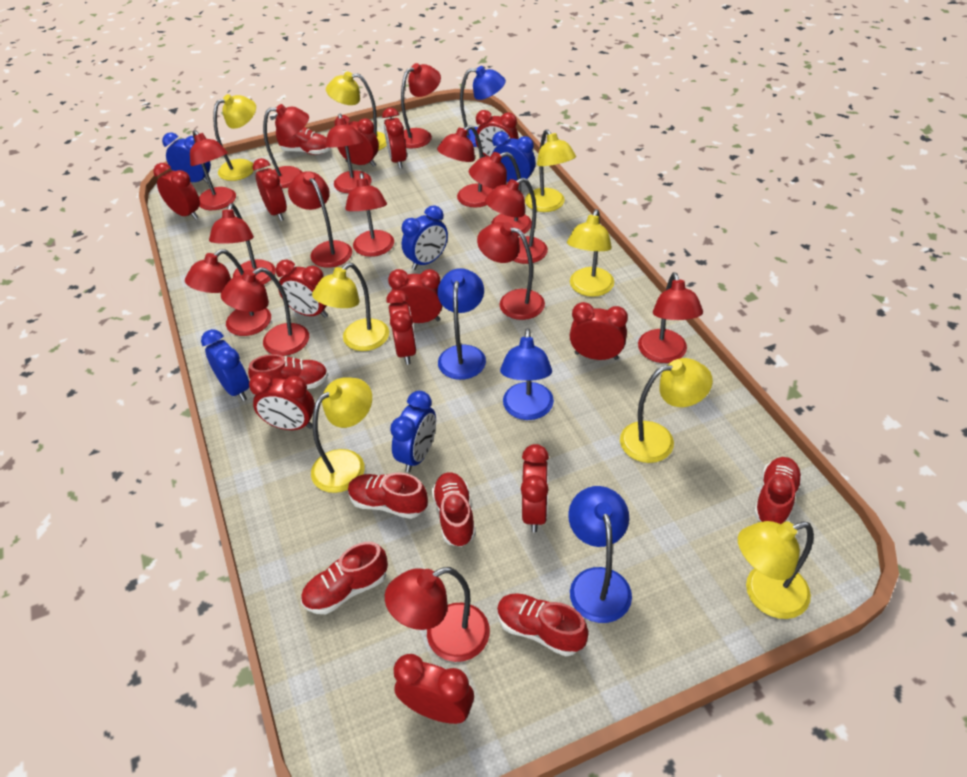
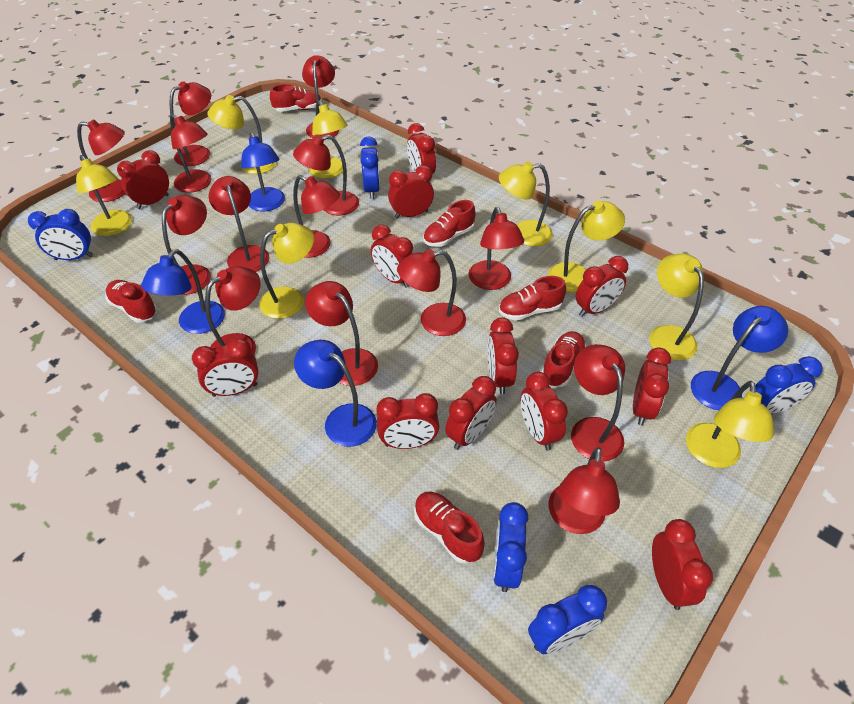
red lamp: 15 -> 14
red shoe: 7 -> 6

